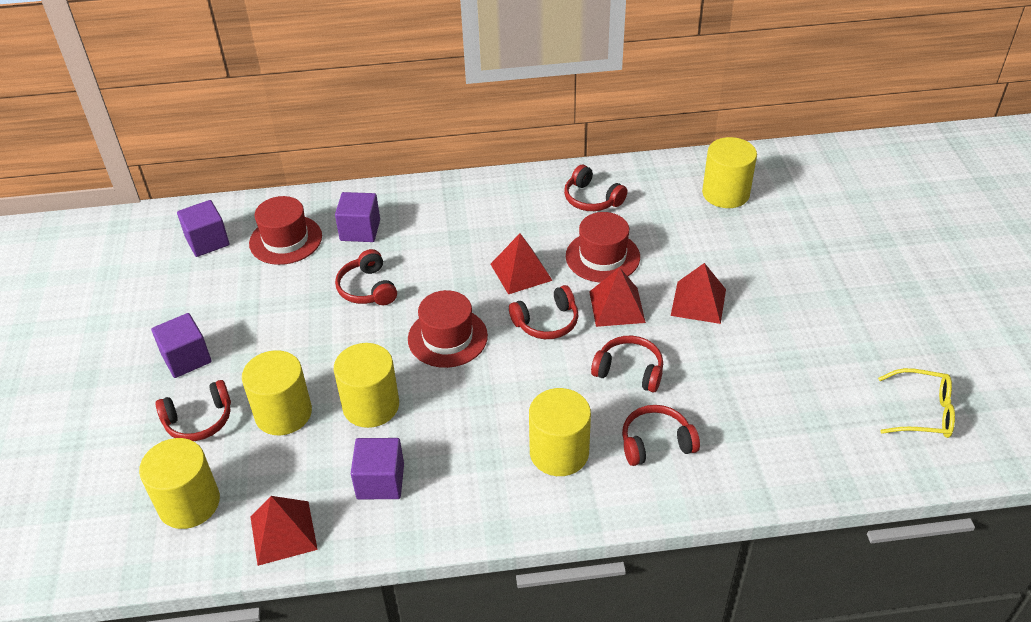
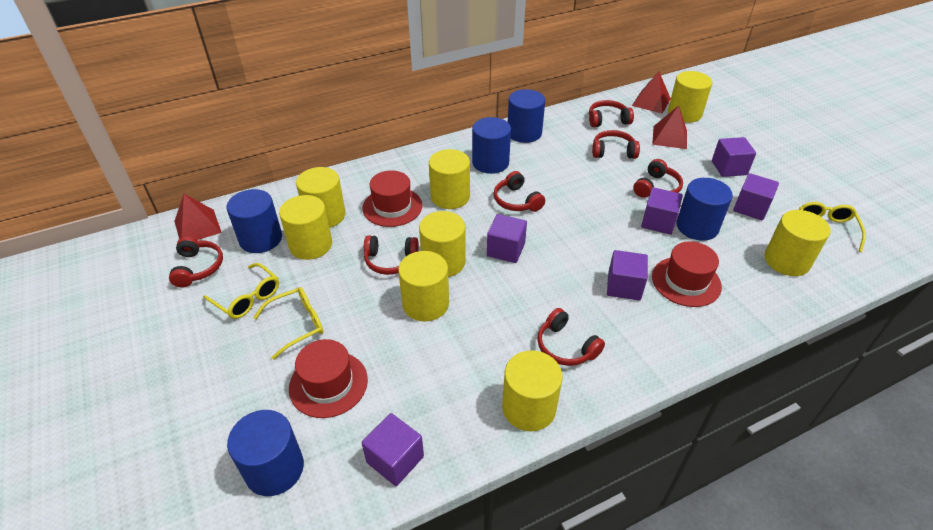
blue cylinder: 0 -> 5
purple cube: 4 -> 6
red headphones: 6 -> 7
red pyramid: 4 -> 3
yellow cylinder: 5 -> 8
yellow glasses: 1 -> 3

